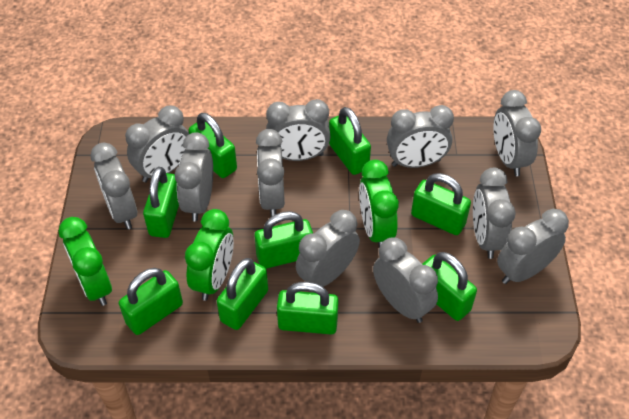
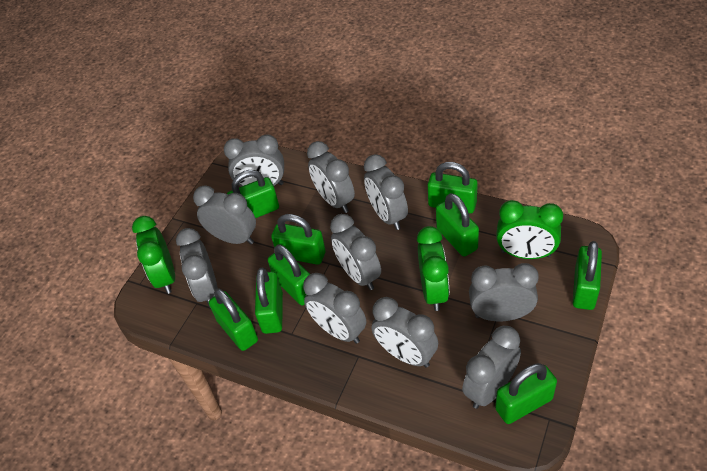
grey clock: 11 -> 10

